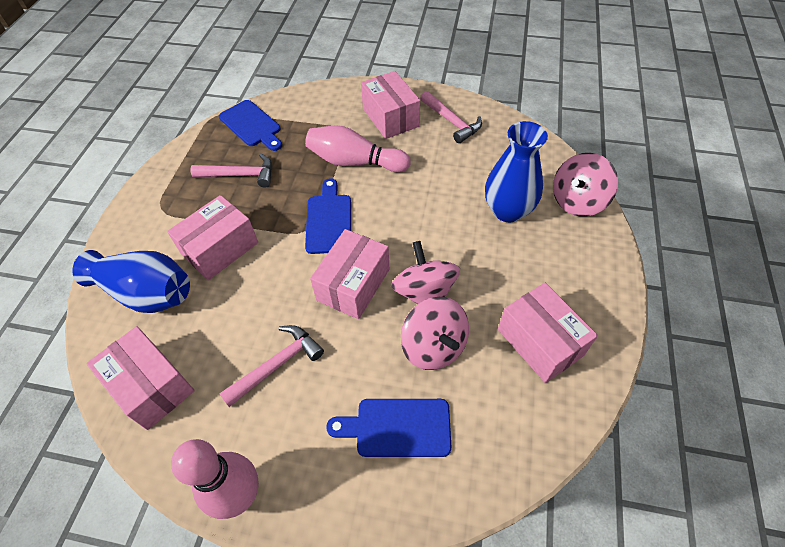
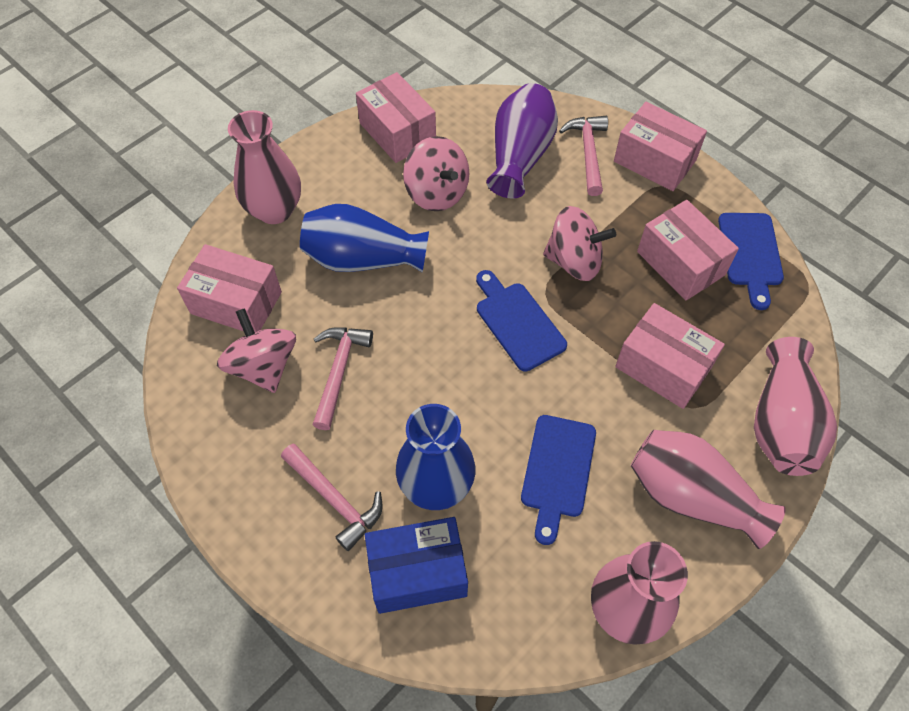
blue box: 0 -> 1
pink bowling pin: 2 -> 0
pink vase: 0 -> 4
purple vase: 0 -> 1

